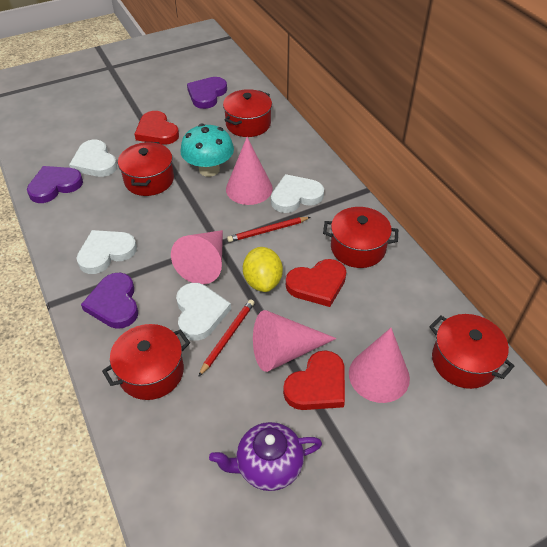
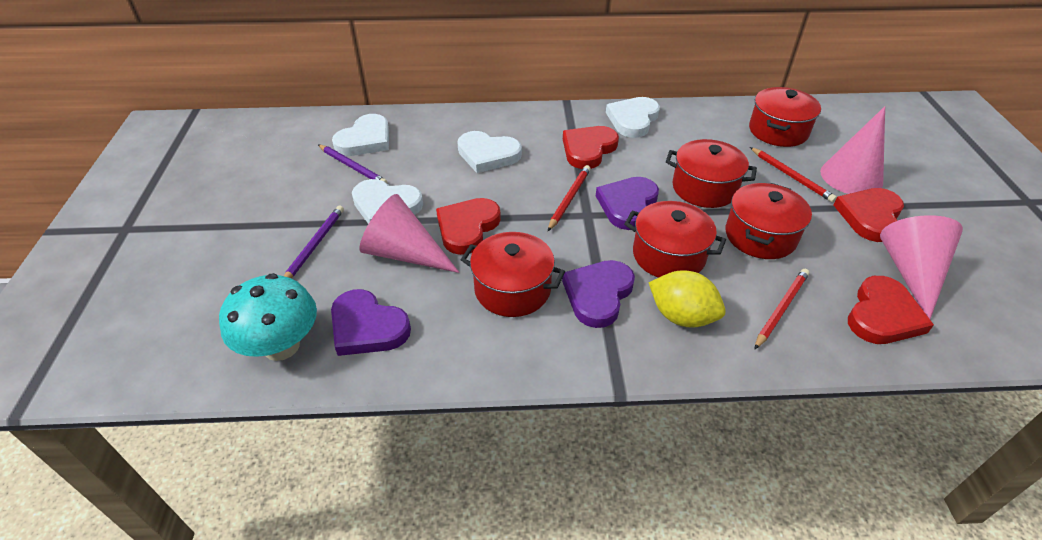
pink cone: 4 -> 3
purple pencil: 0 -> 2
purple teapot: 1 -> 0
red heart: 3 -> 4
red pencil: 2 -> 3

